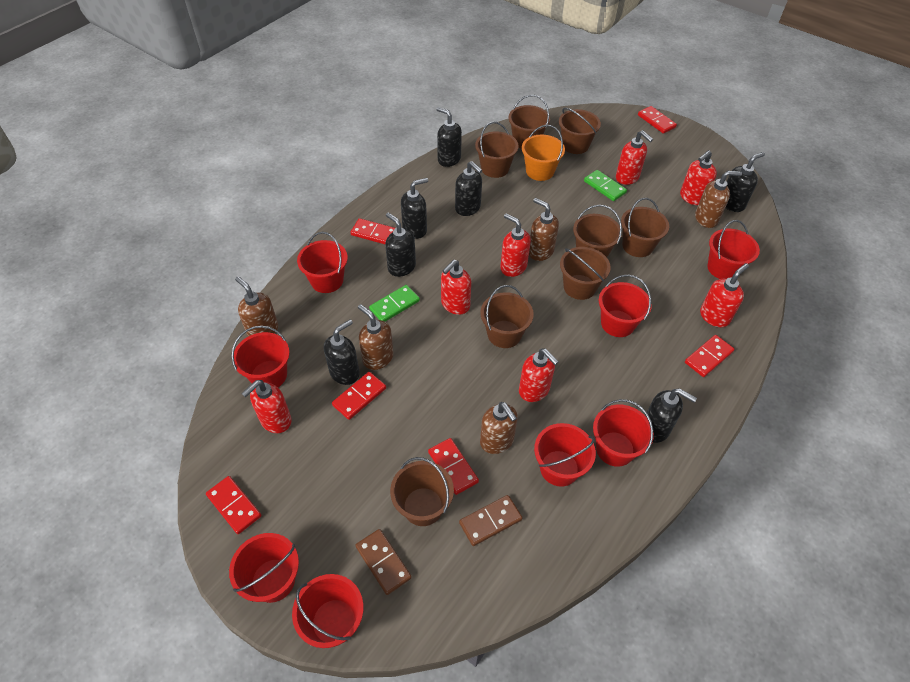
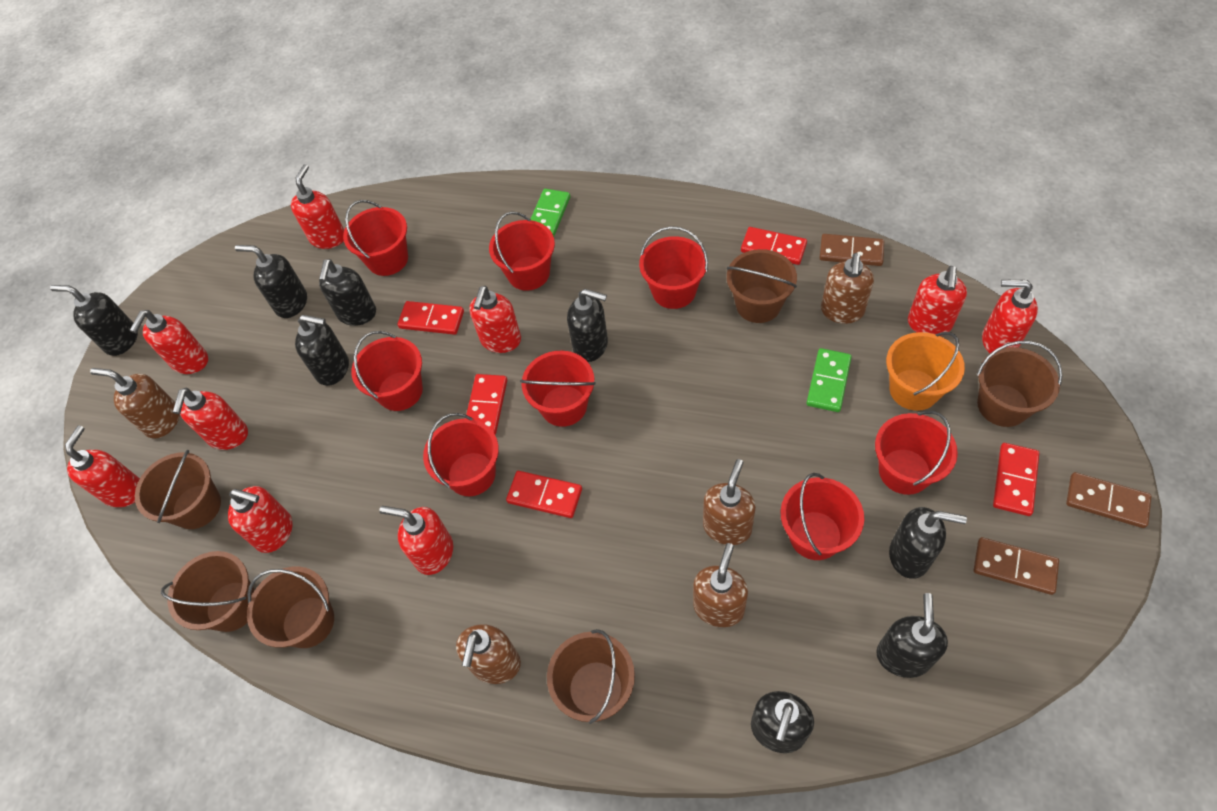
black soap dispenser: 7 -> 8
brown bucket: 8 -> 6
brown domino: 2 -> 3
red domino: 6 -> 5
red soap dispenser: 7 -> 9

